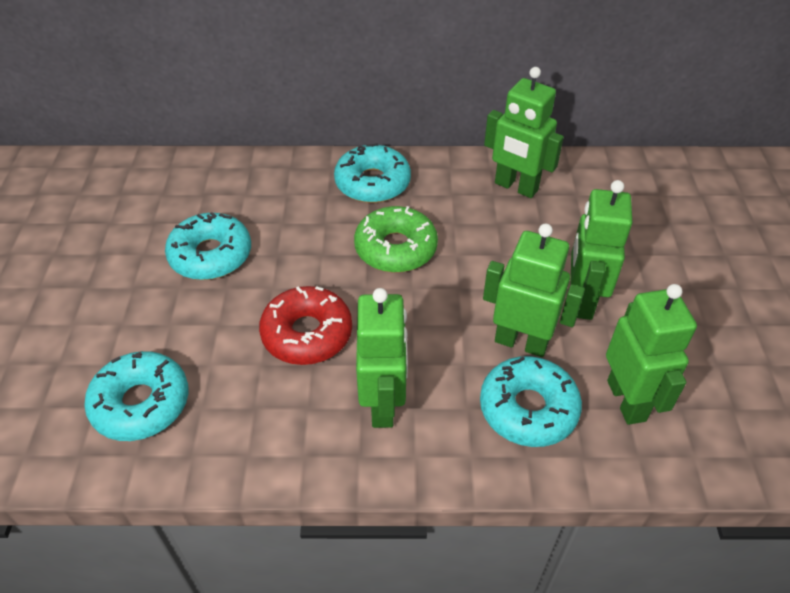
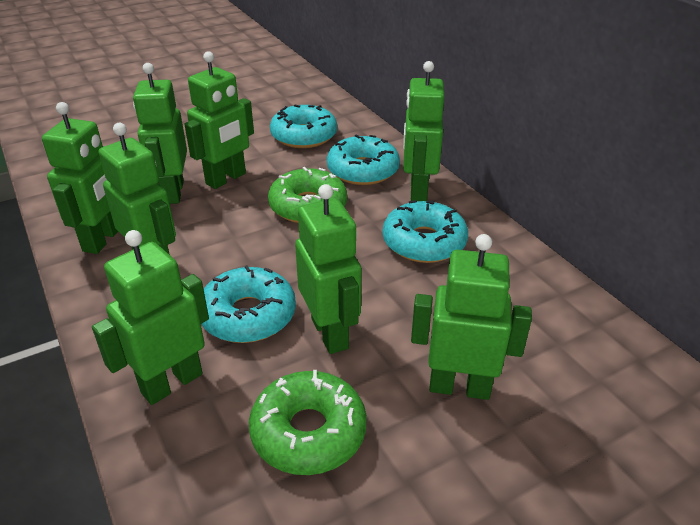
green donut: 1 -> 2
green robot: 5 -> 8
red donut: 1 -> 0

